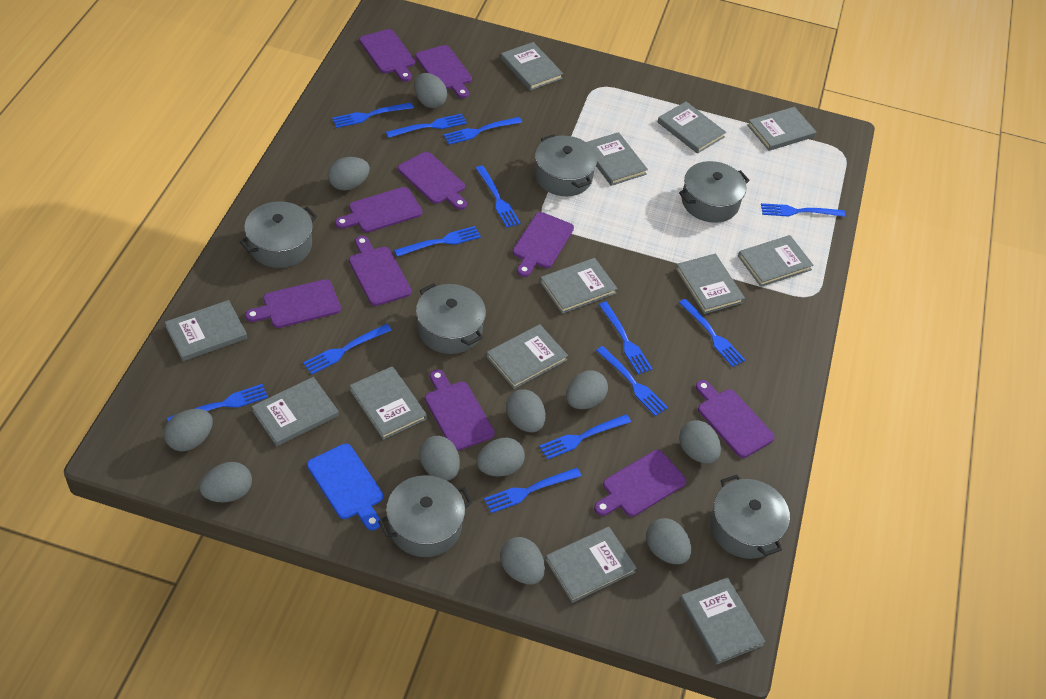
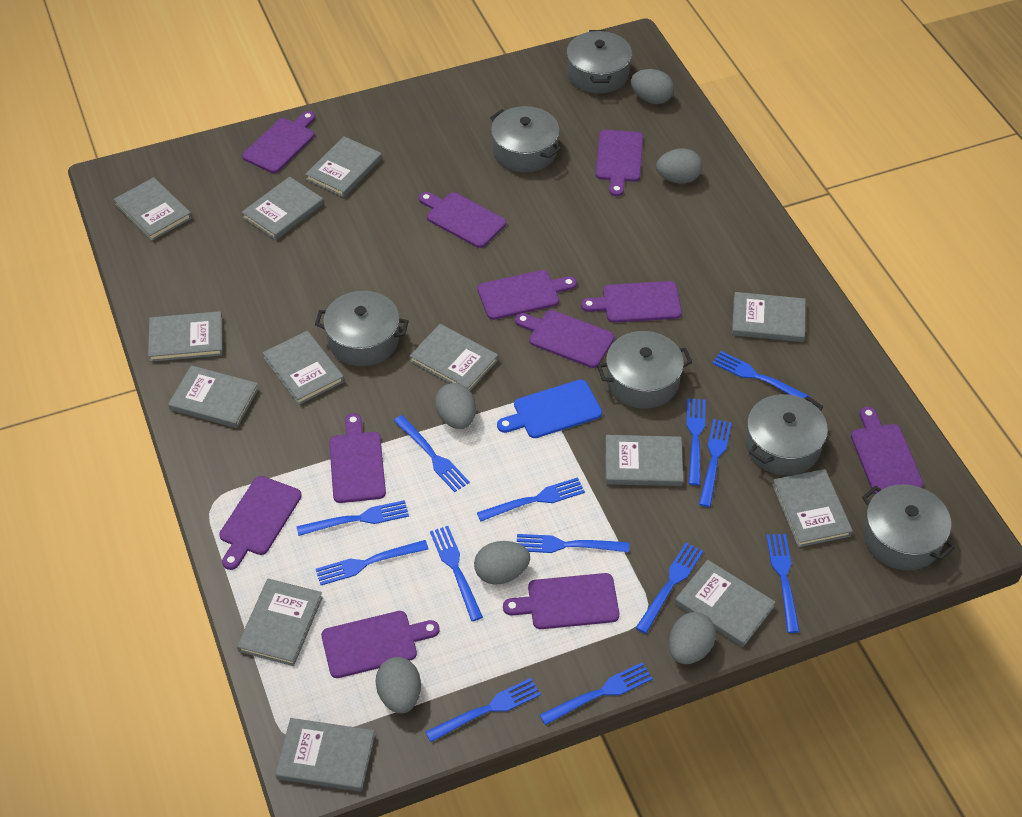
grey egg: 11 -> 6
purple cutting board: 10 -> 11

